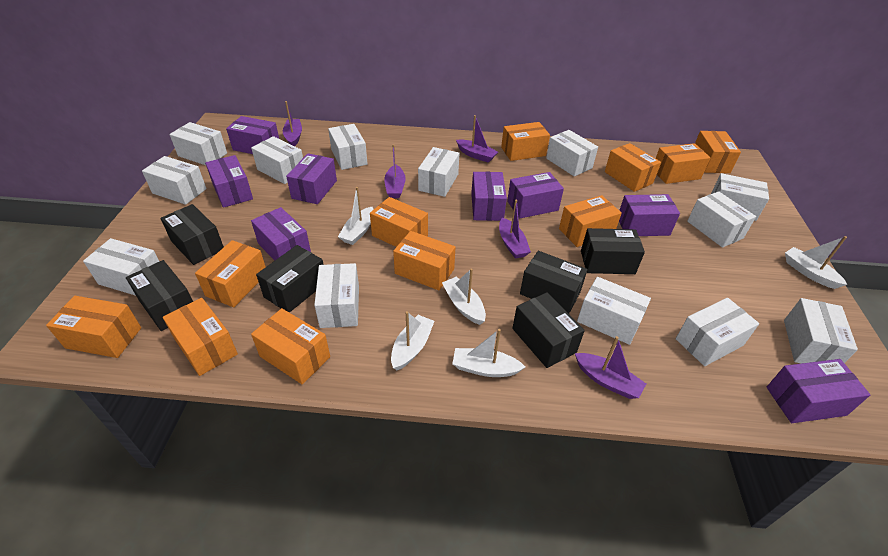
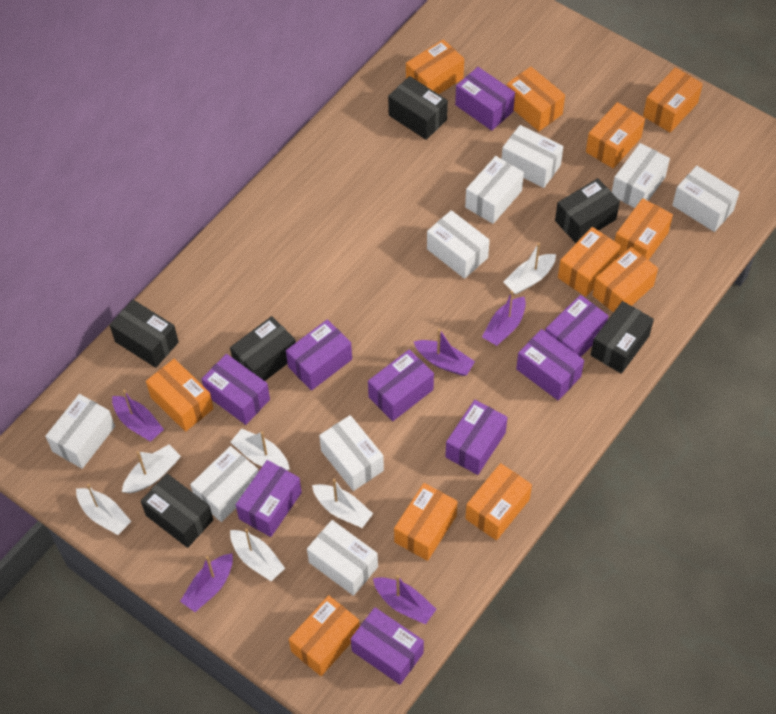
purple box: 8 -> 9
white boat: 5 -> 6
white box: 13 -> 9

